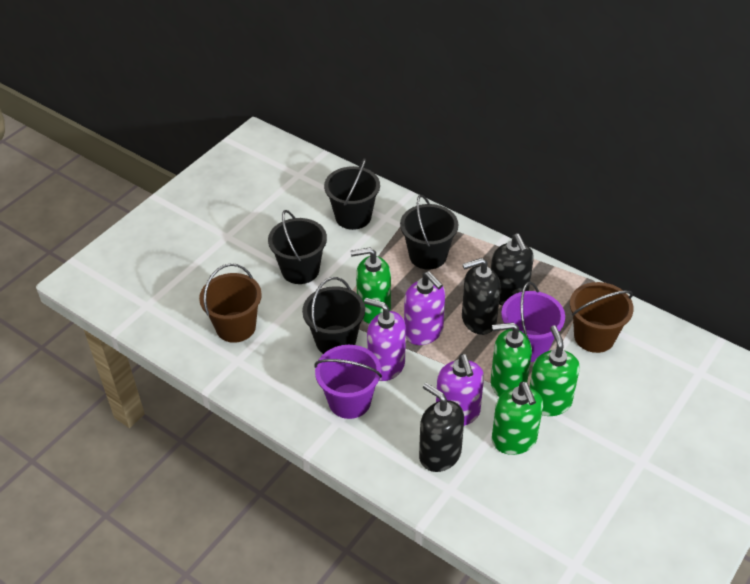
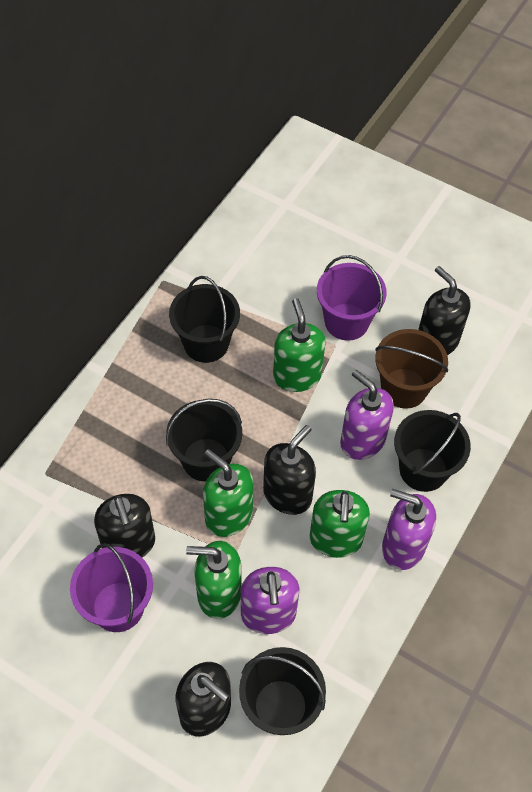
black soap dispenser: 3 -> 4
brown bucket: 2 -> 1

